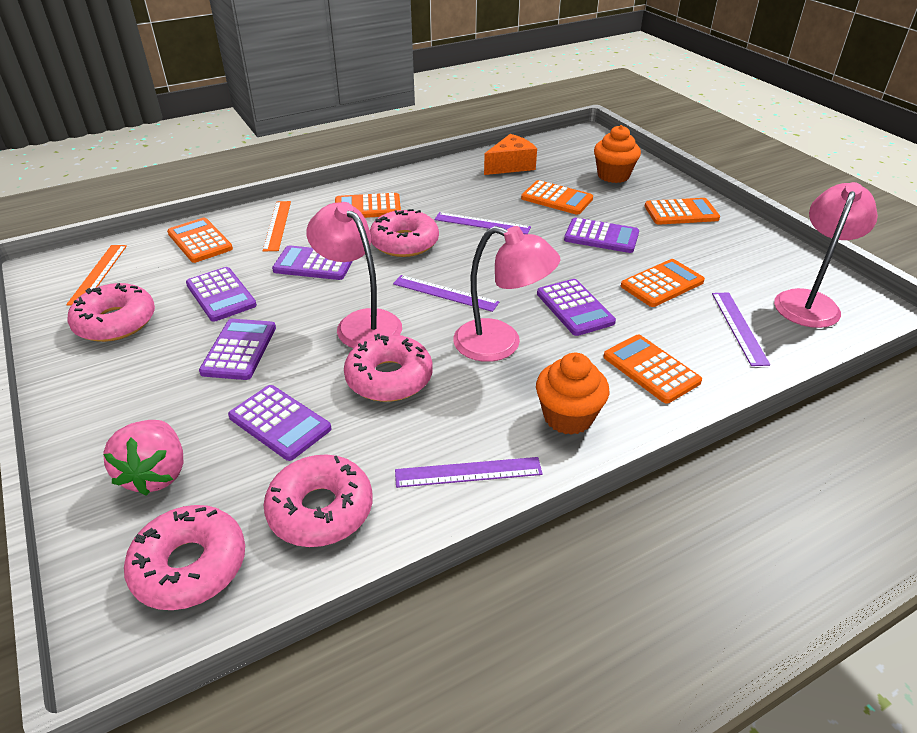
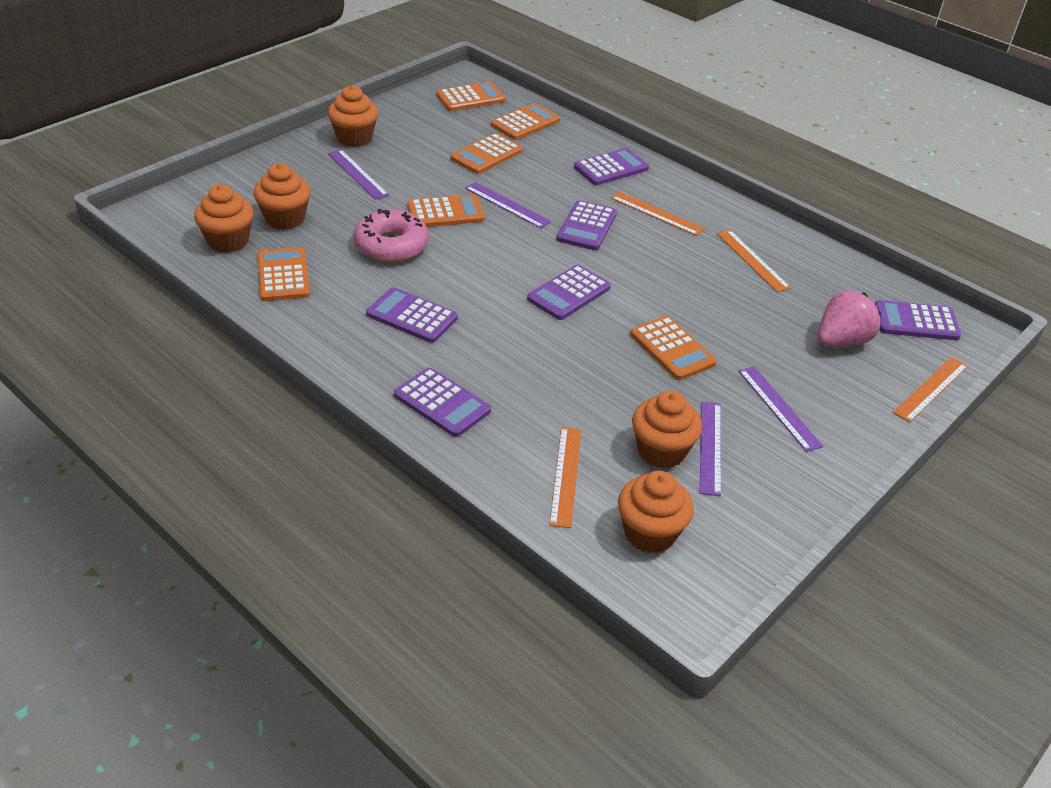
orange cheese: 1 -> 0
orange cupcake: 2 -> 5
orange ruler: 2 -> 4
pink donut: 5 -> 1
pink lamp: 3 -> 0

